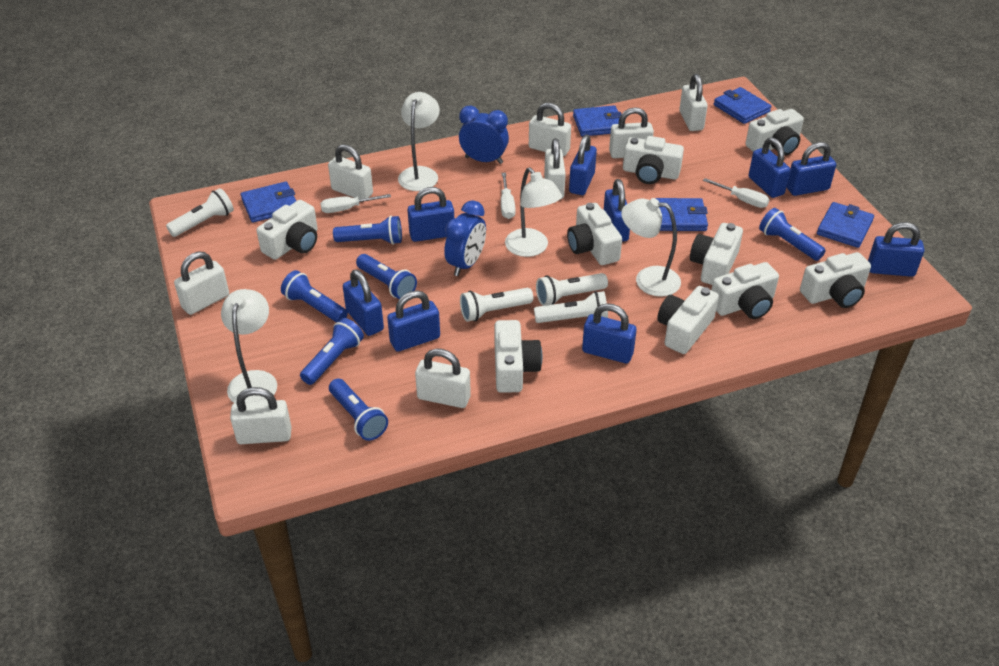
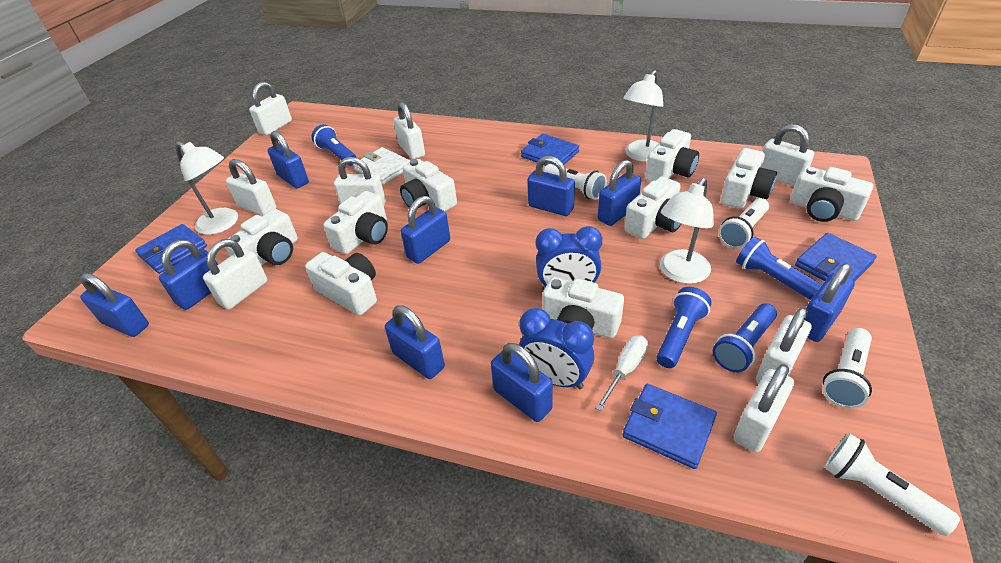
blue flashlight: 6 -> 4
blue wallet: 5 -> 4
white lamp: 4 -> 3
white screwdriver: 3 -> 1
white wallet: 0 -> 1

